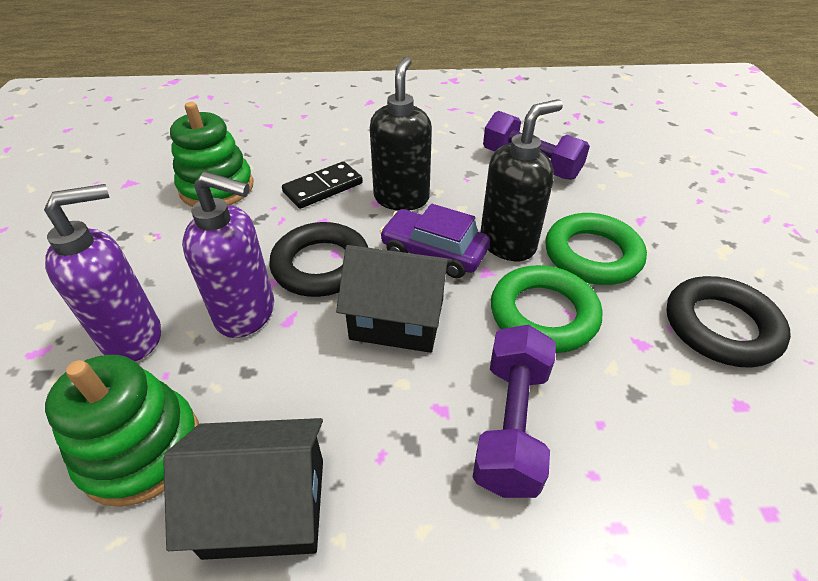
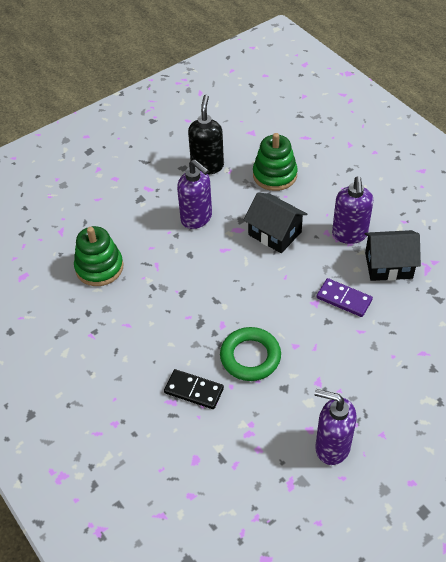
black ring: 2 -> 0
black soap dispenser: 2 -> 1
green ring: 2 -> 1
purple car: 1 -> 0
purple domino: 0 -> 1
purple dumbbell: 2 -> 0
purple soap dispenser: 2 -> 3

